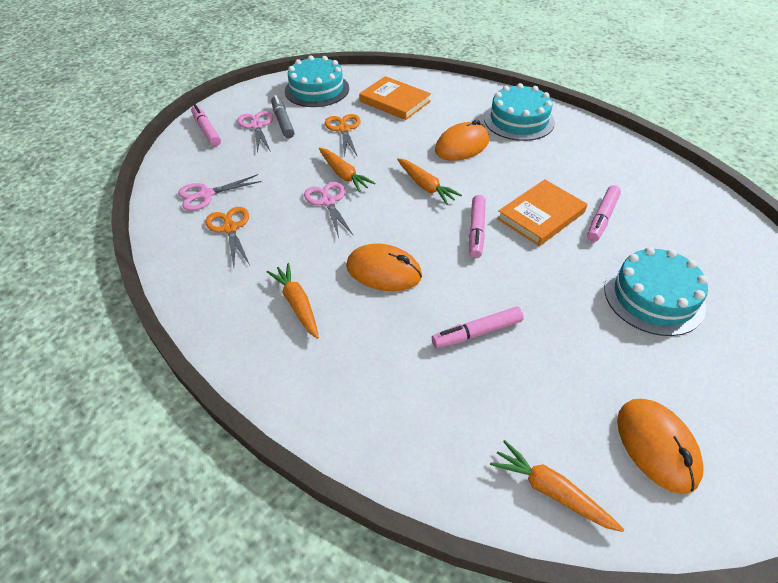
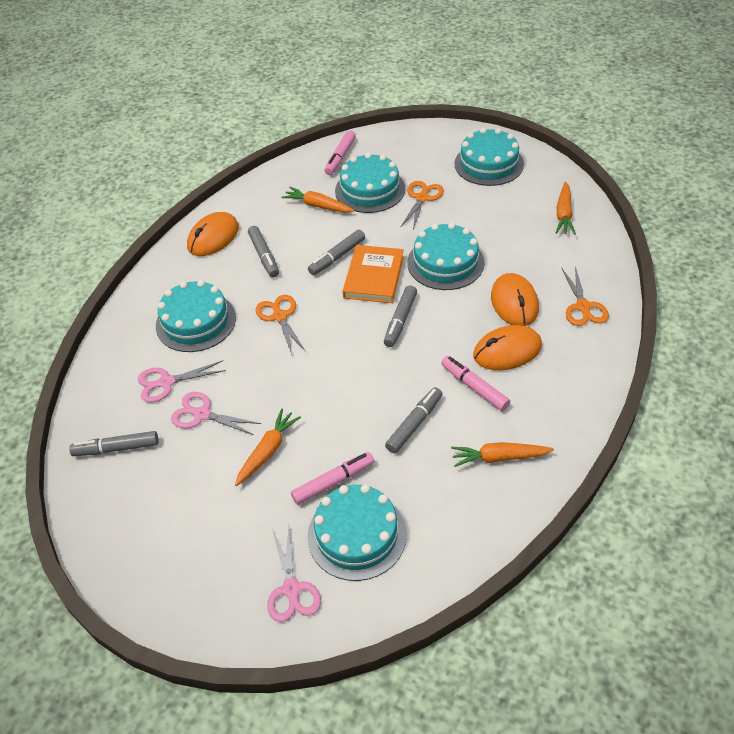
grey marker: 1 -> 5
orange book: 2 -> 1
orange scissors: 2 -> 3
pink marker: 4 -> 3
turquoise cake: 3 -> 5

